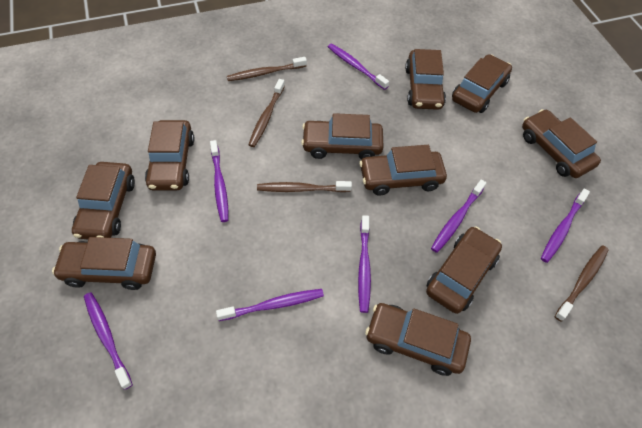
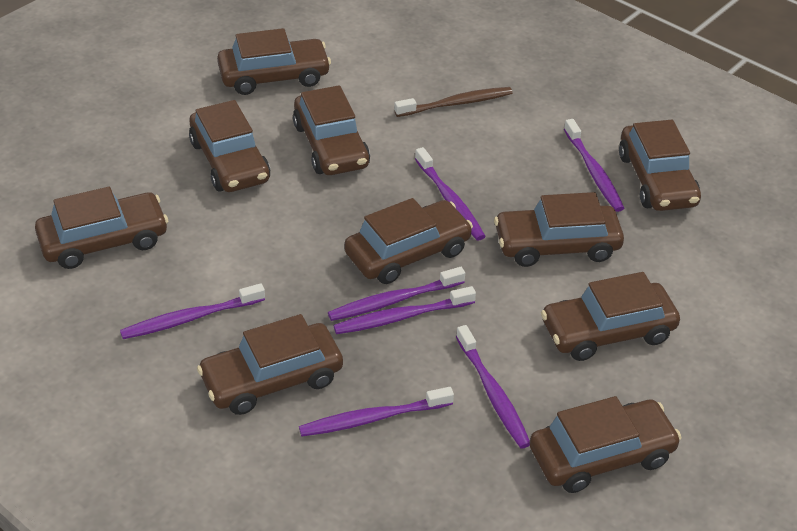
brown toothbrush: 4 -> 1

